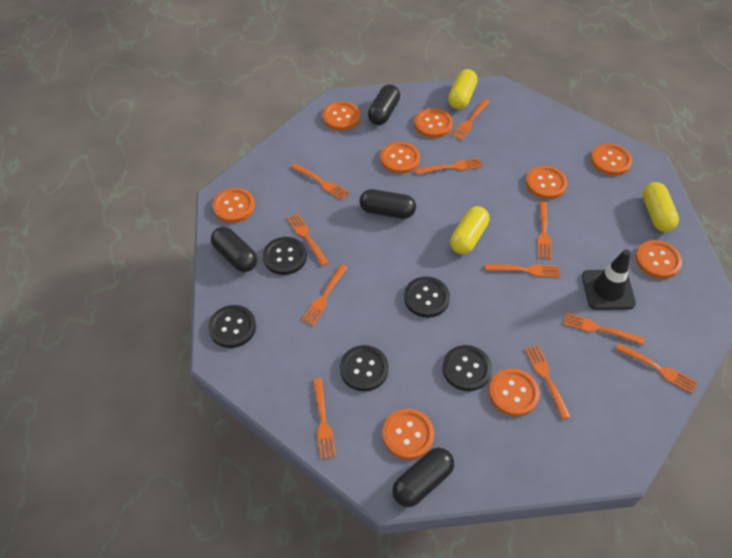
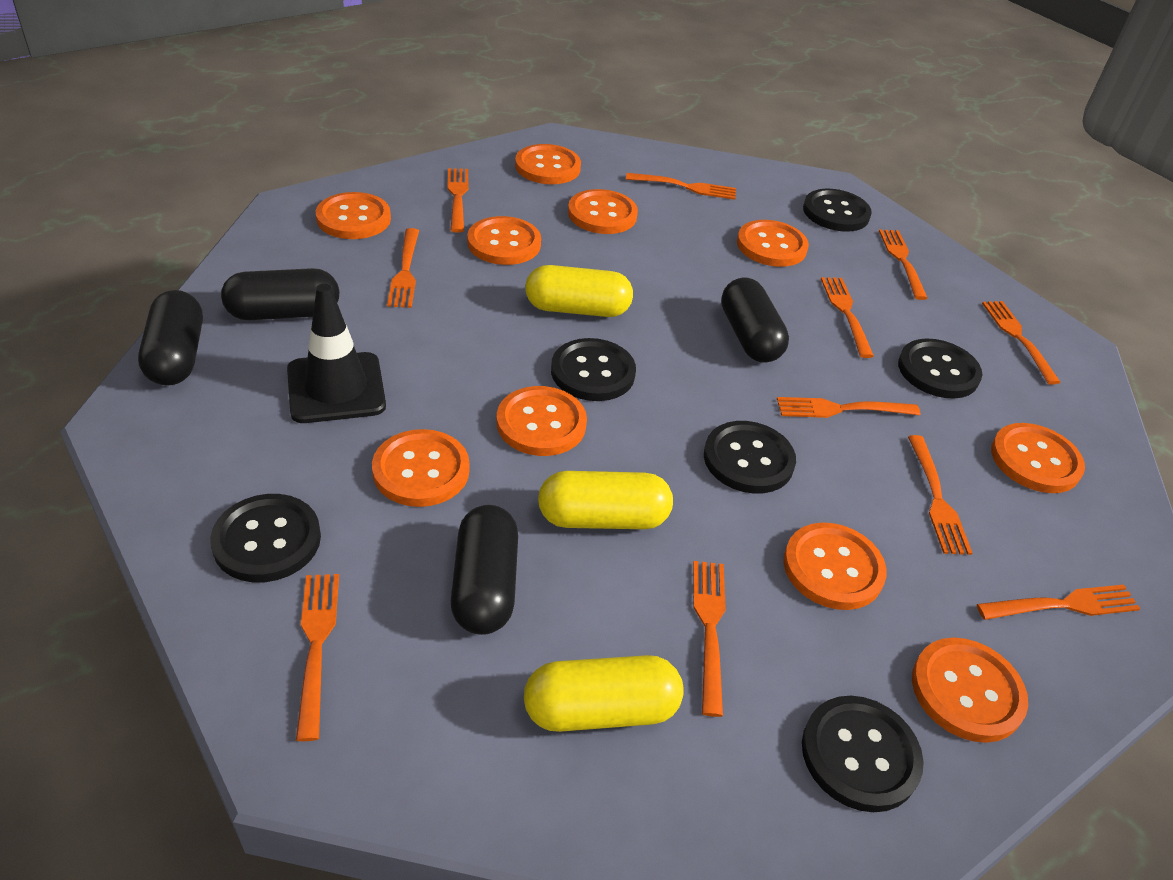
black button: 5 -> 6
orange button: 9 -> 10

